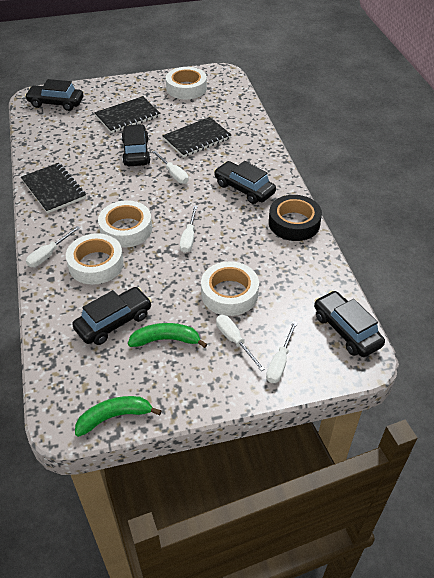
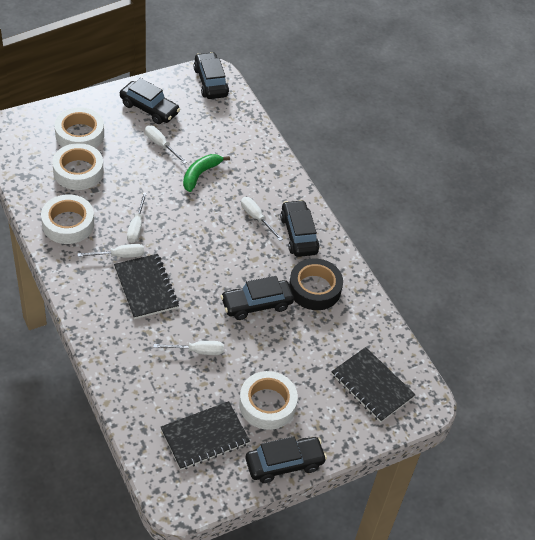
green banana: 2 -> 1

